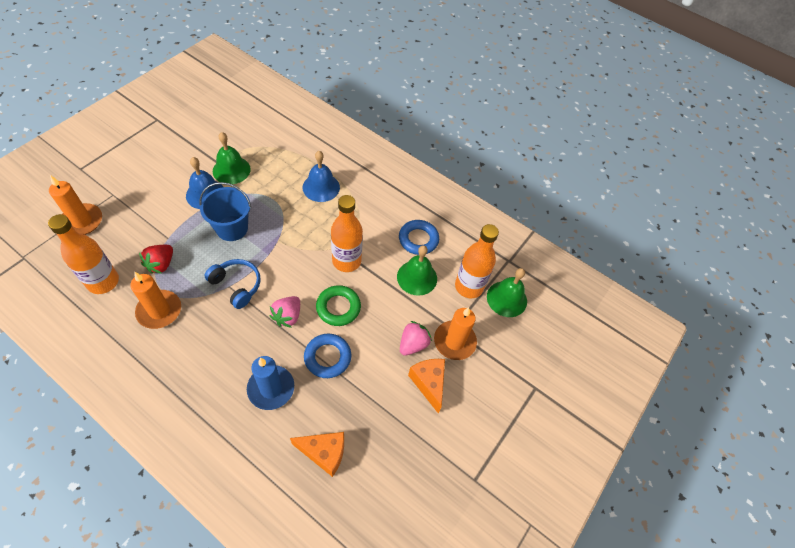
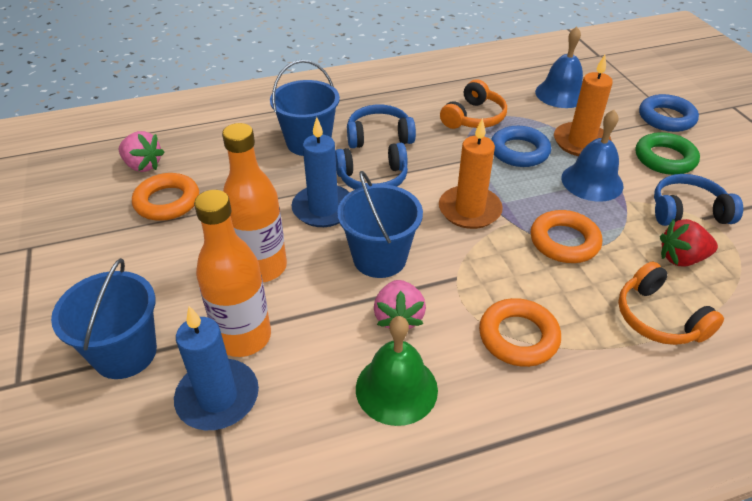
blue bucket: 1 -> 3
blue candle: 1 -> 2
blue headphones: 1 -> 3
green bell: 3 -> 1
orange bottle: 3 -> 2
orange candle: 3 -> 2
orange cheese: 2 -> 0
orange headphones: 0 -> 2
orange ring: 0 -> 3

